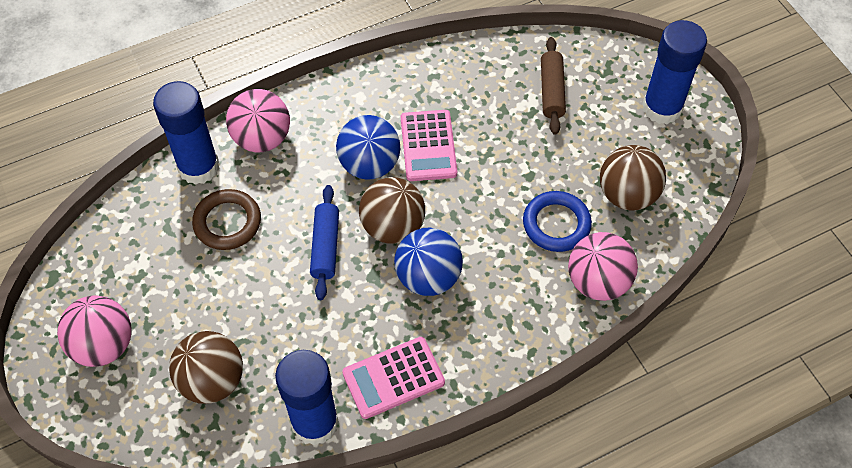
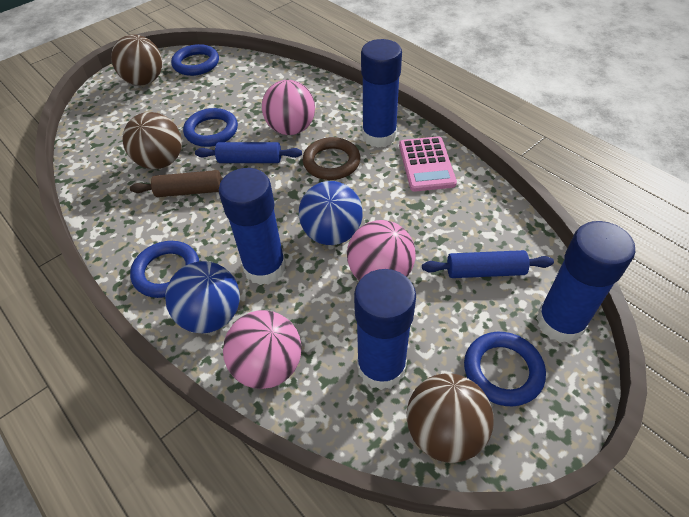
blue glue stick: 3 -> 4
blue ring: 1 -> 4
blue rolling pin: 1 -> 2
pink calculator: 2 -> 1

